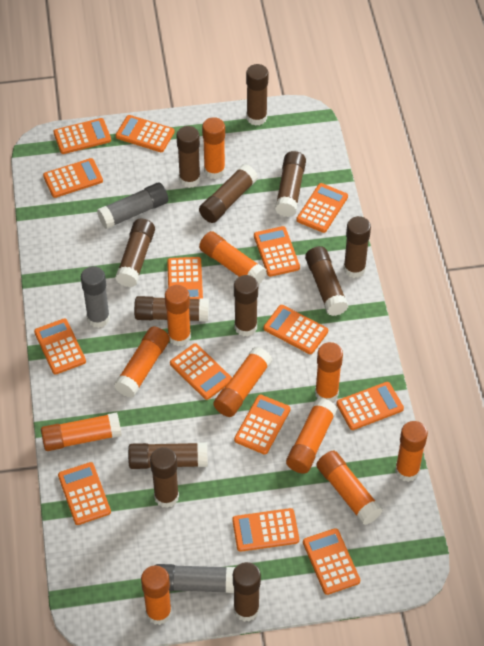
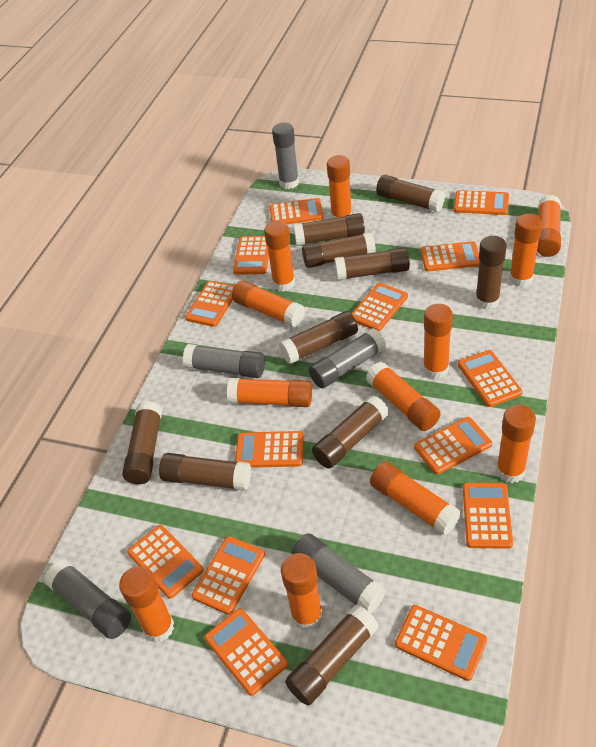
brown glue stick: 12 -> 10
grey glue stick: 3 -> 5
orange glue stick: 11 -> 12

